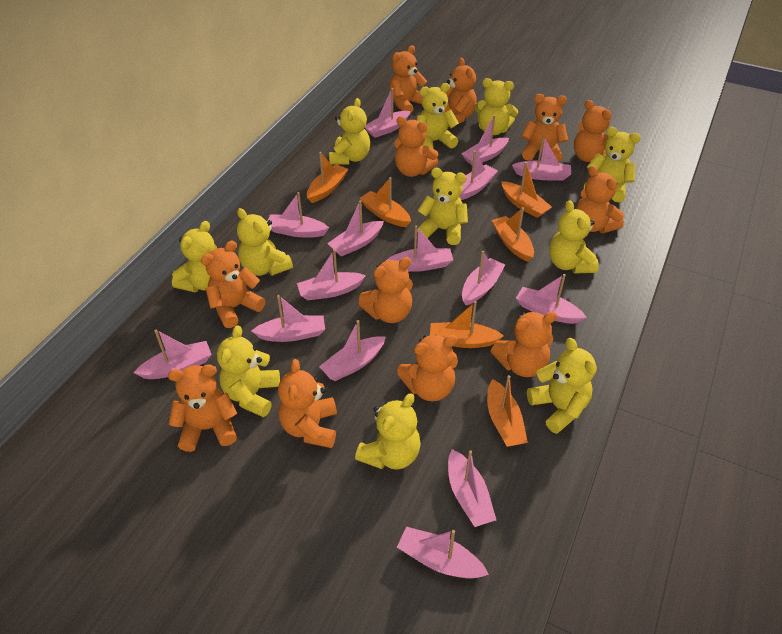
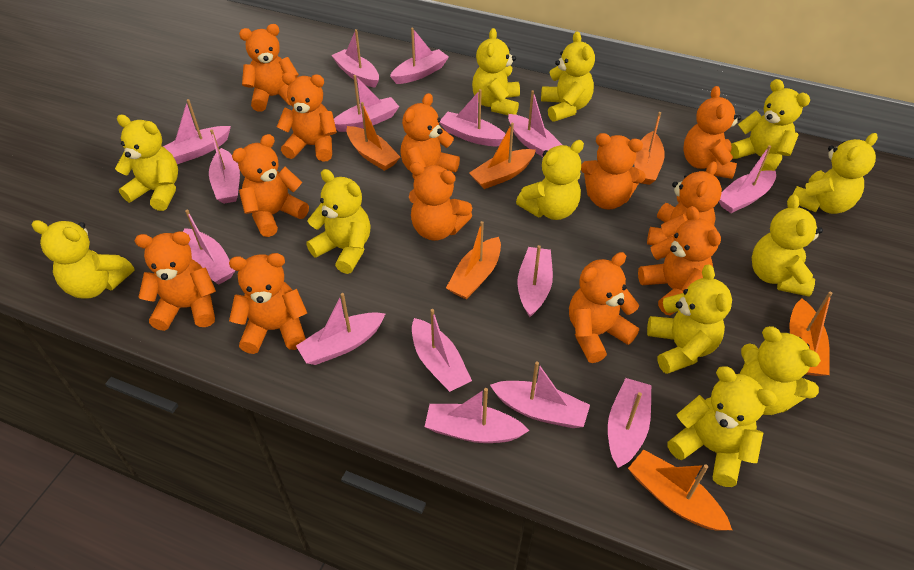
yellow teddy bear: 11 -> 12

